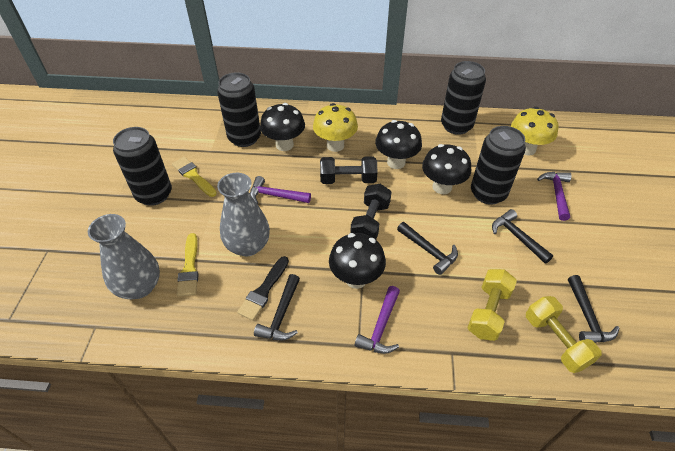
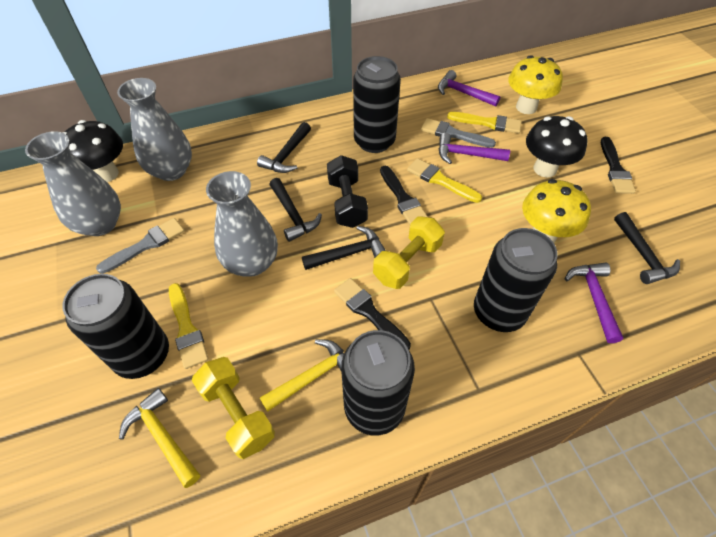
black brush: 1 -> 3
black dumbbell: 2 -> 1
black mushroom: 4 -> 2
grey brush: 0 -> 2
grey vase: 2 -> 3
yellow brush: 2 -> 3
yellow hammer: 0 -> 2

